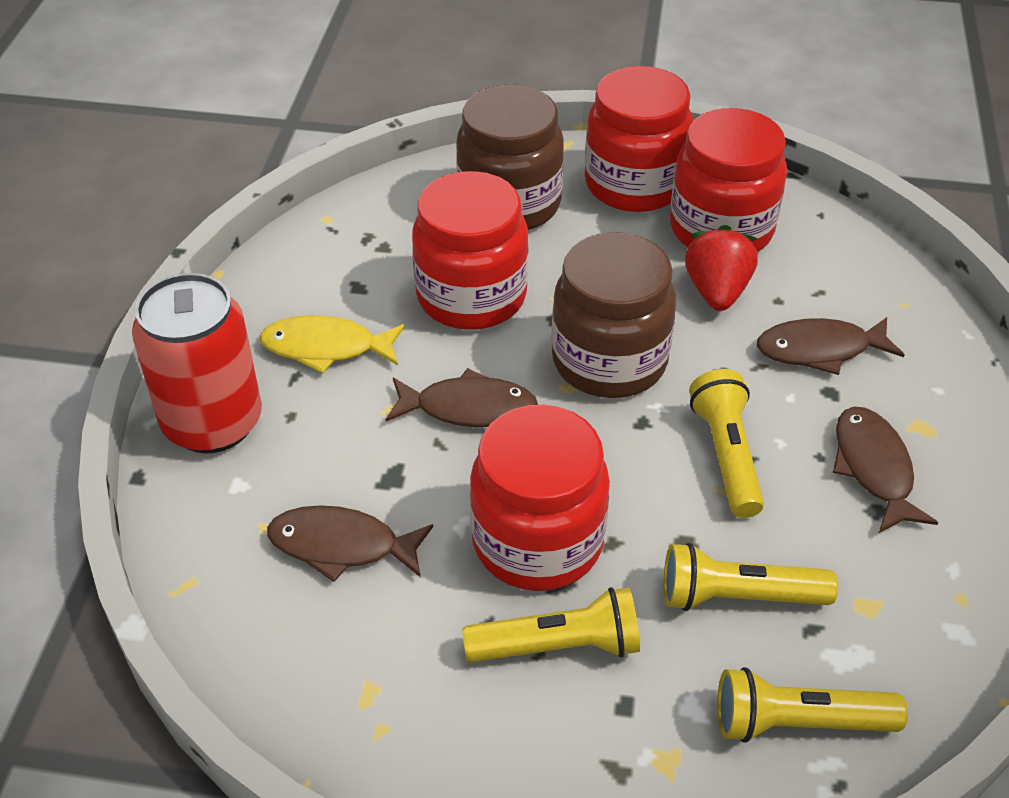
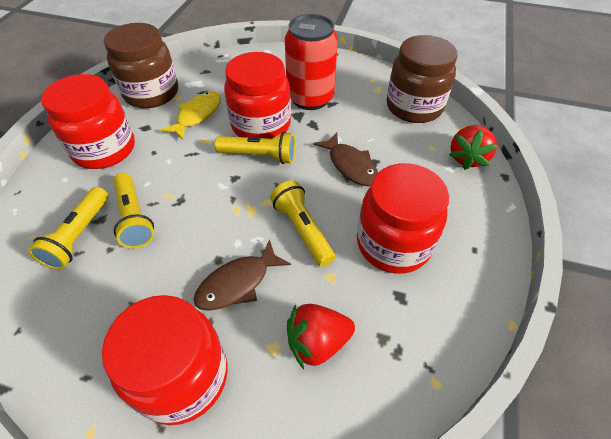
brown fish: 4 -> 2
red strawberry: 1 -> 2

